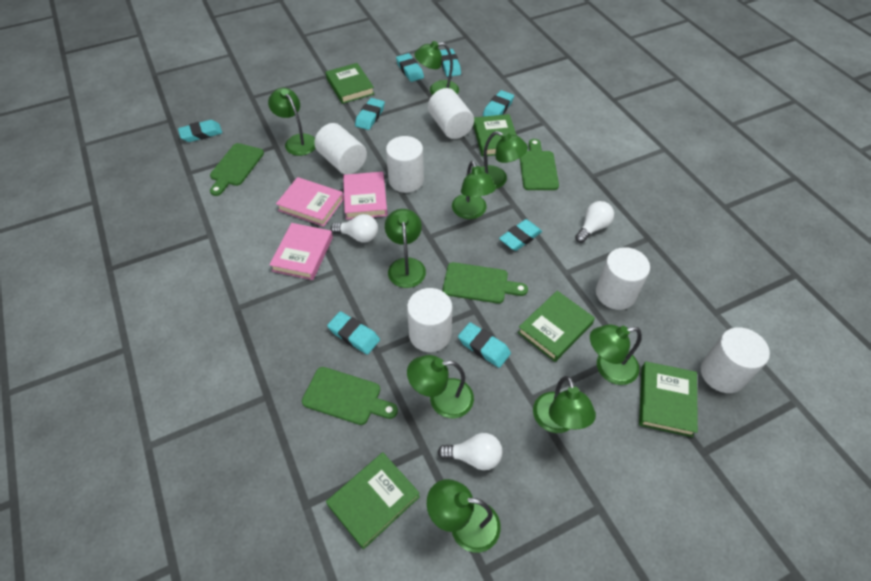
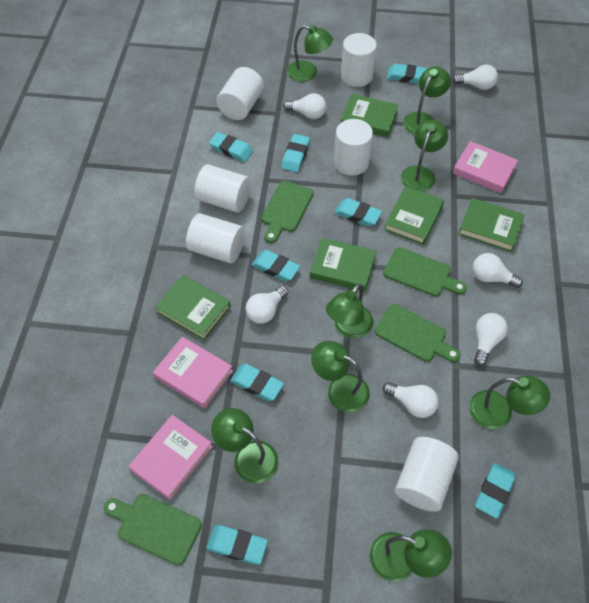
green lamp: 9 -> 8
white light bulb: 3 -> 6

